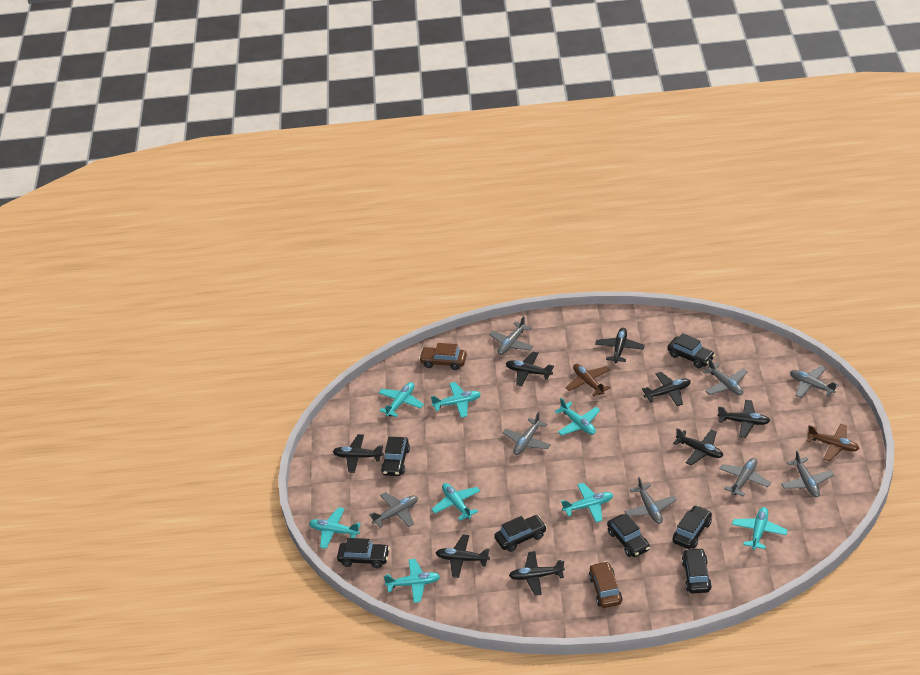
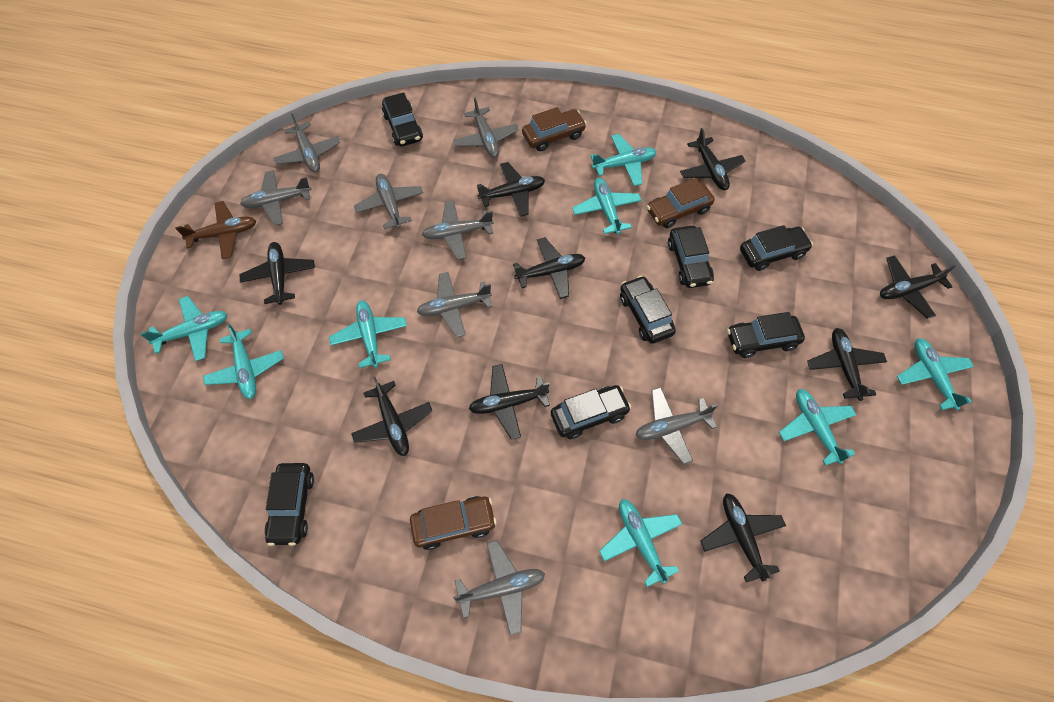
black plane: 8 -> 9
brown car: 2 -> 3
brown plane: 2 -> 1

